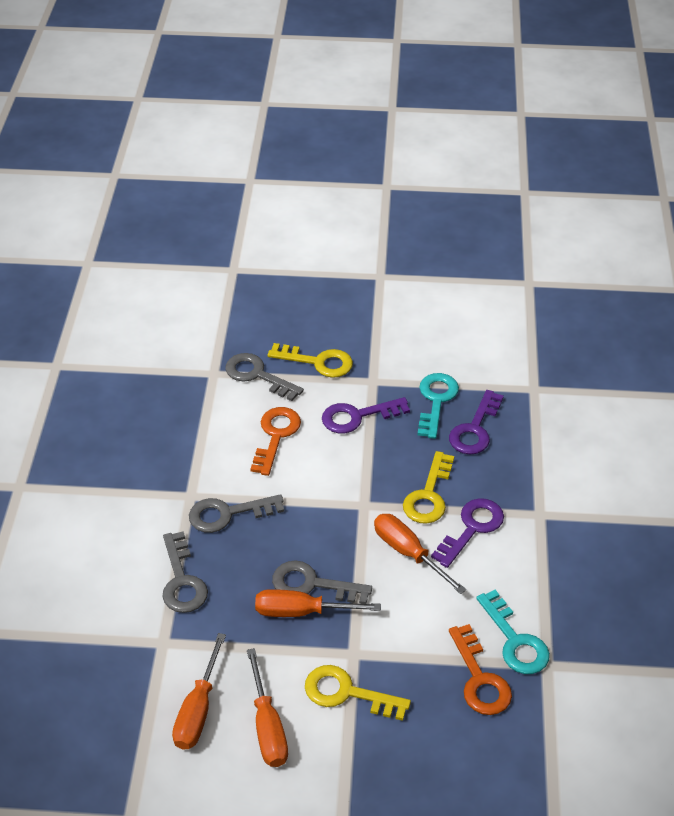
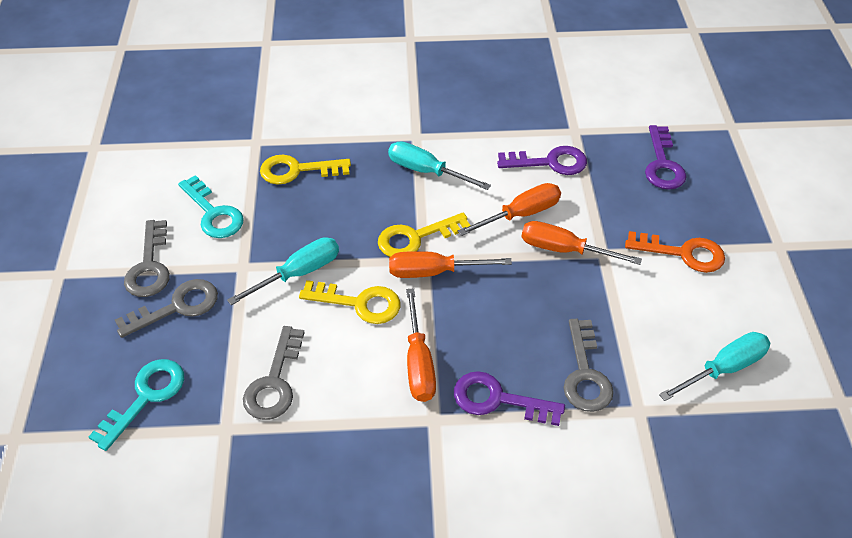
orange key: 2 -> 1
turquoise screwdriver: 0 -> 3

